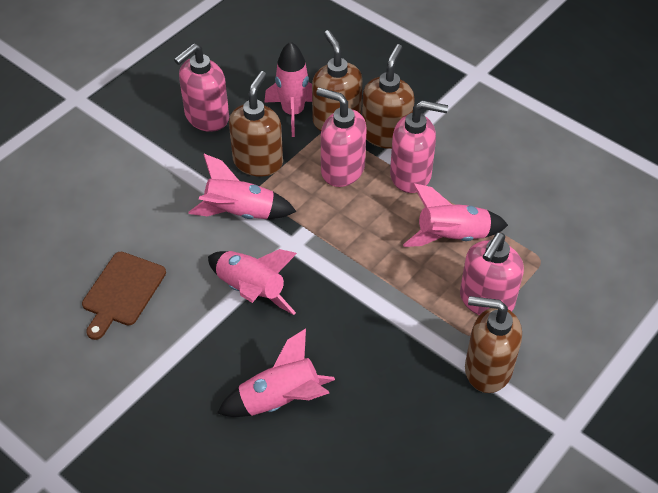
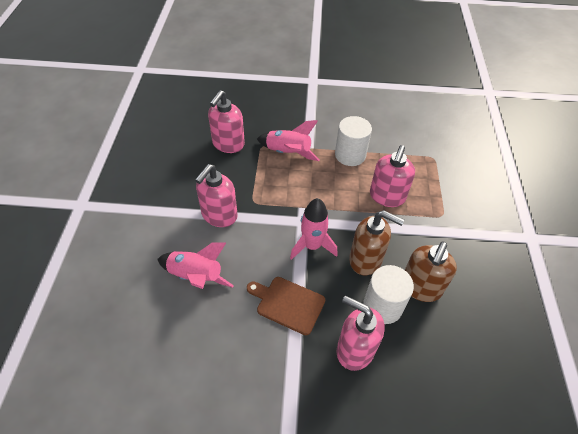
brown soap dispenser: 4 -> 2
pink rocket: 5 -> 3
white cylinder: 0 -> 2

